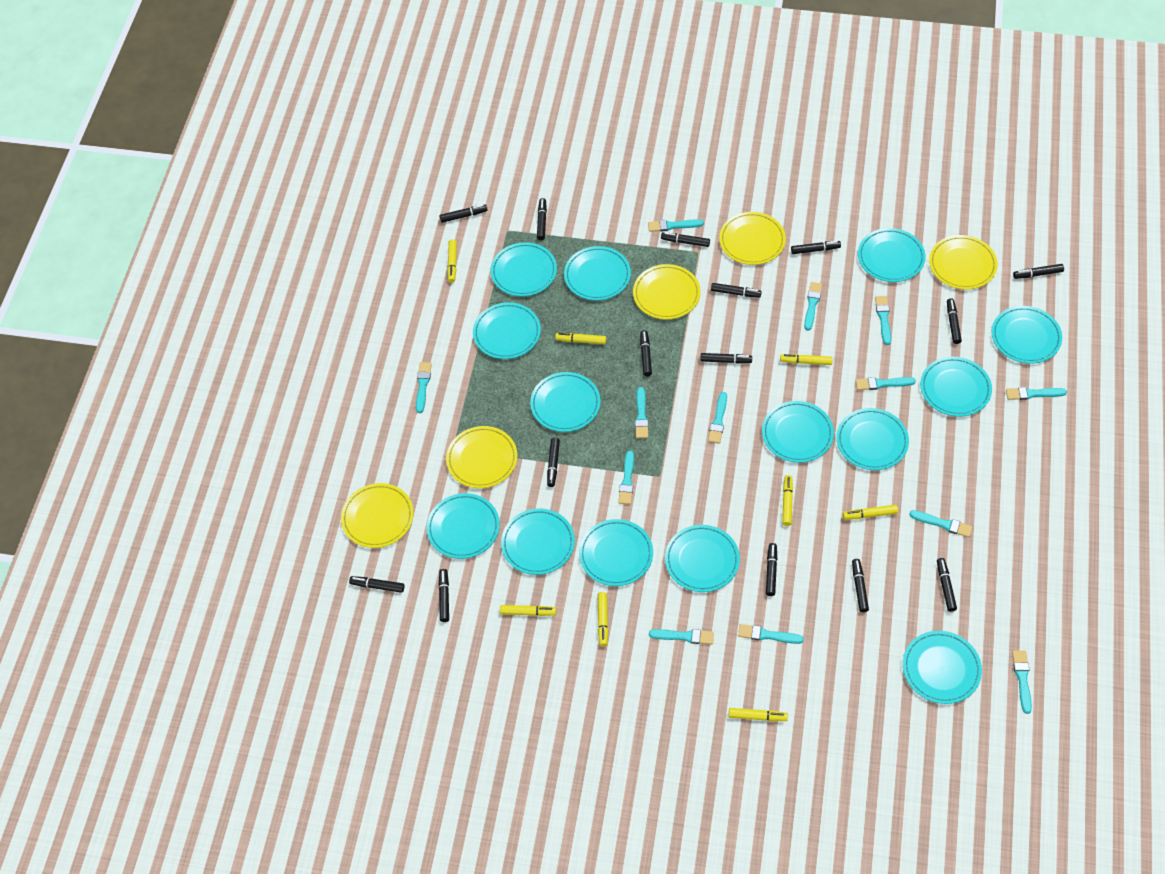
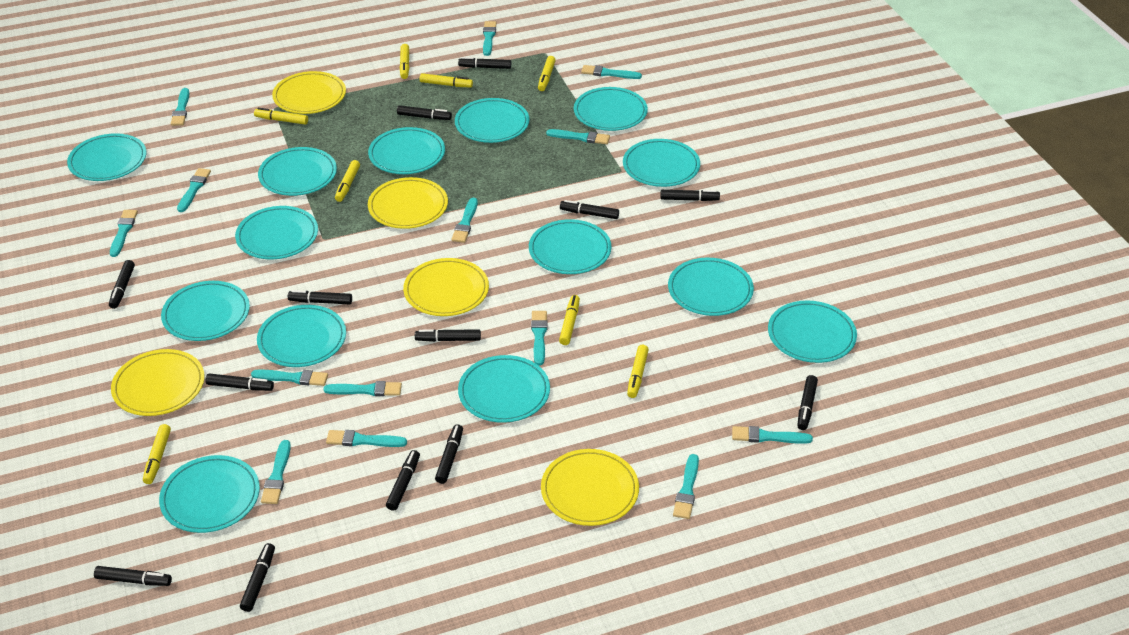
black marker: 15 -> 13
turquoise brush: 13 -> 14

